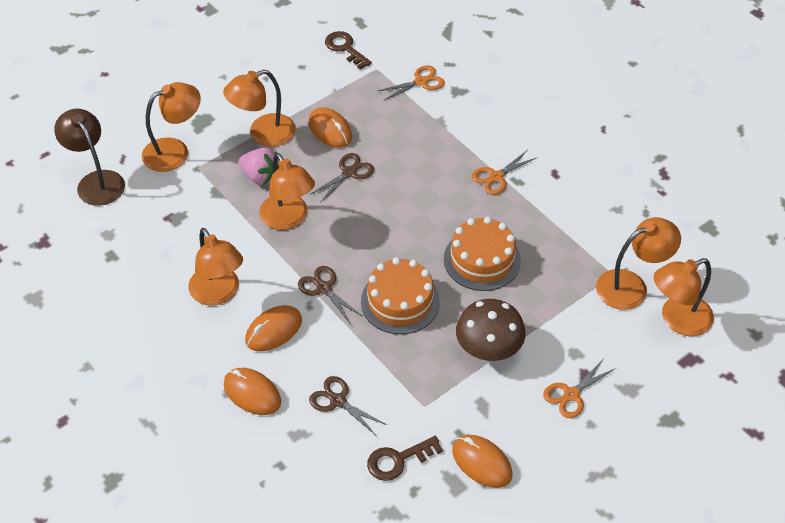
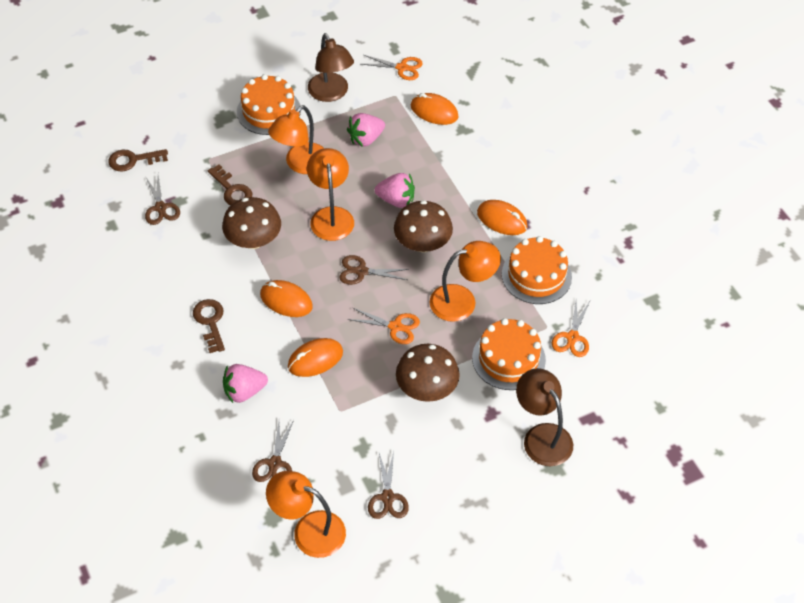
brown key: 2 -> 3
brown lamp: 1 -> 2
brown mushroom: 1 -> 3
brown scissors: 3 -> 4
orange cake: 2 -> 3
orange lamp: 6 -> 4
pink strawberry: 1 -> 3

